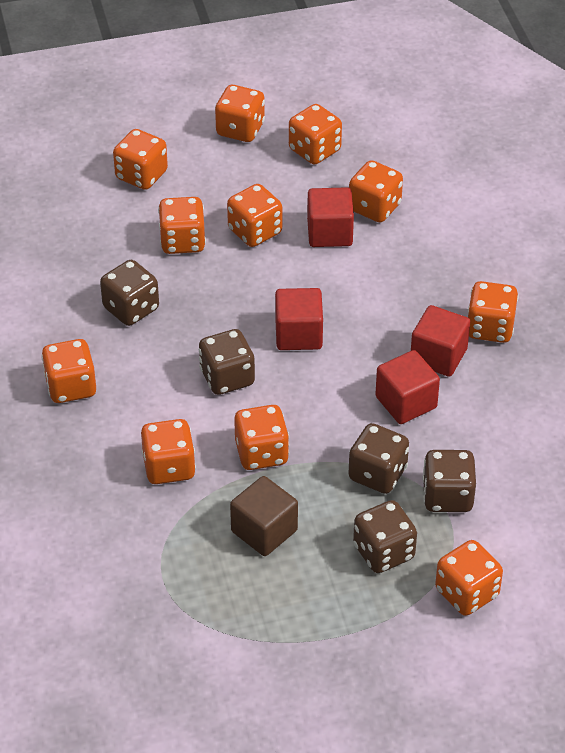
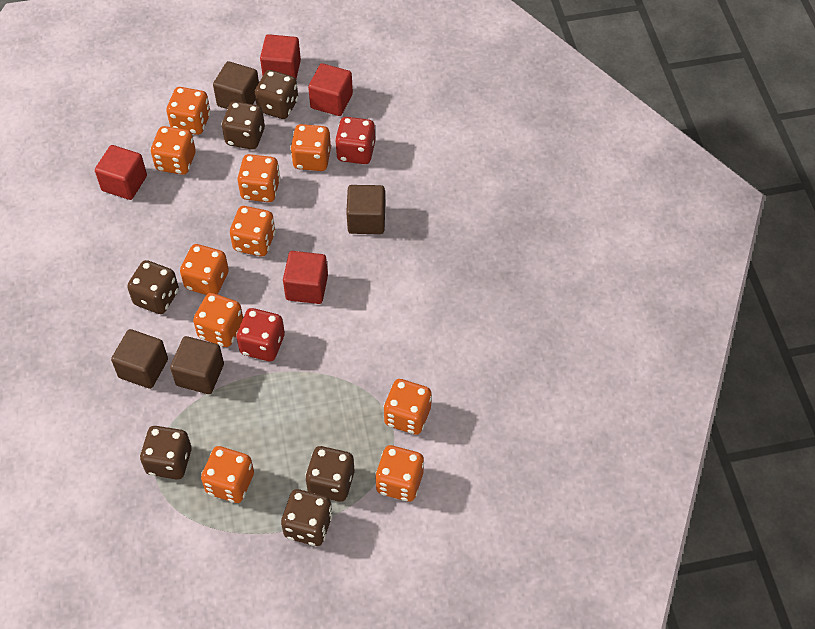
brown cube: 1 -> 4
brown dice: 5 -> 6
orange dice: 11 -> 10
red dice: 0 -> 2

